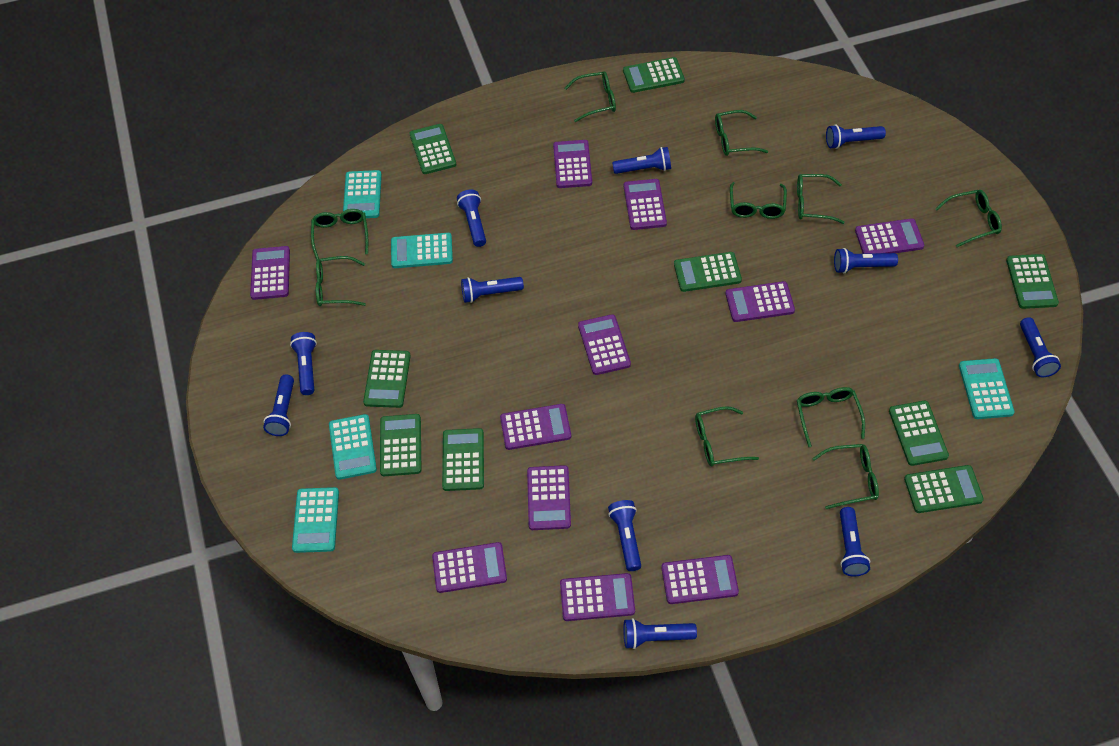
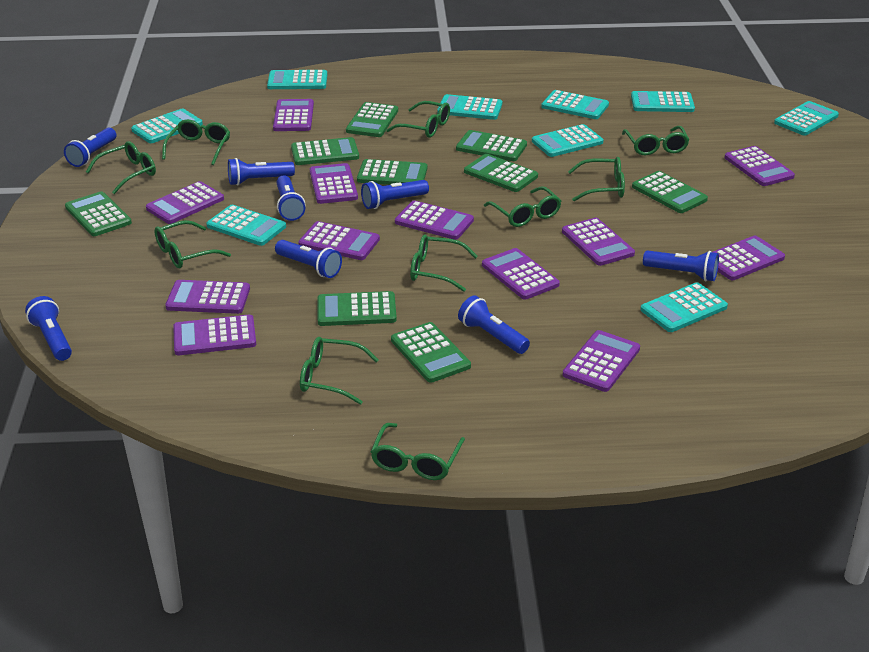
blue flashlight: 11 -> 8
purple calculator: 11 -> 12
turquoise calculator: 5 -> 9

